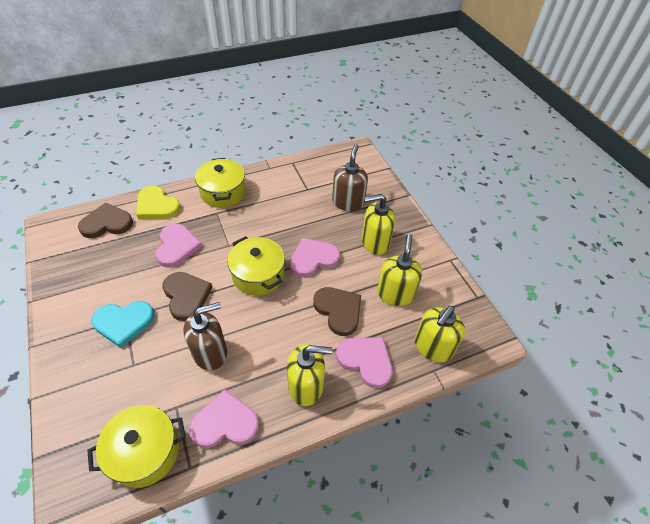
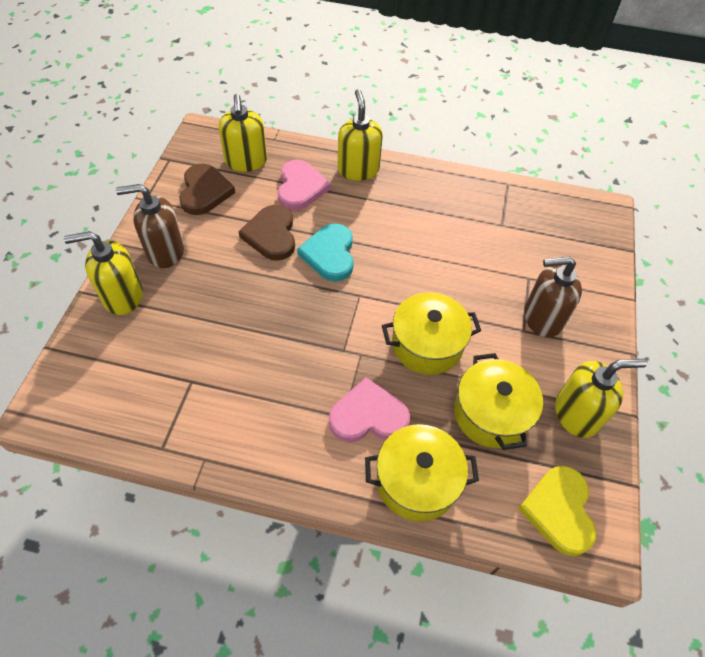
brown heart: 3 -> 2
pink heart: 4 -> 2

